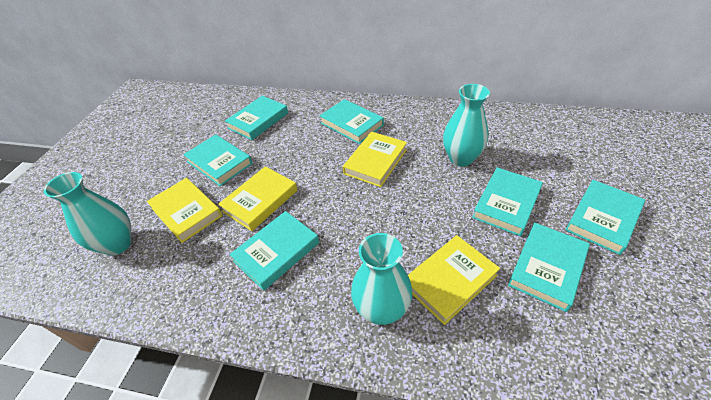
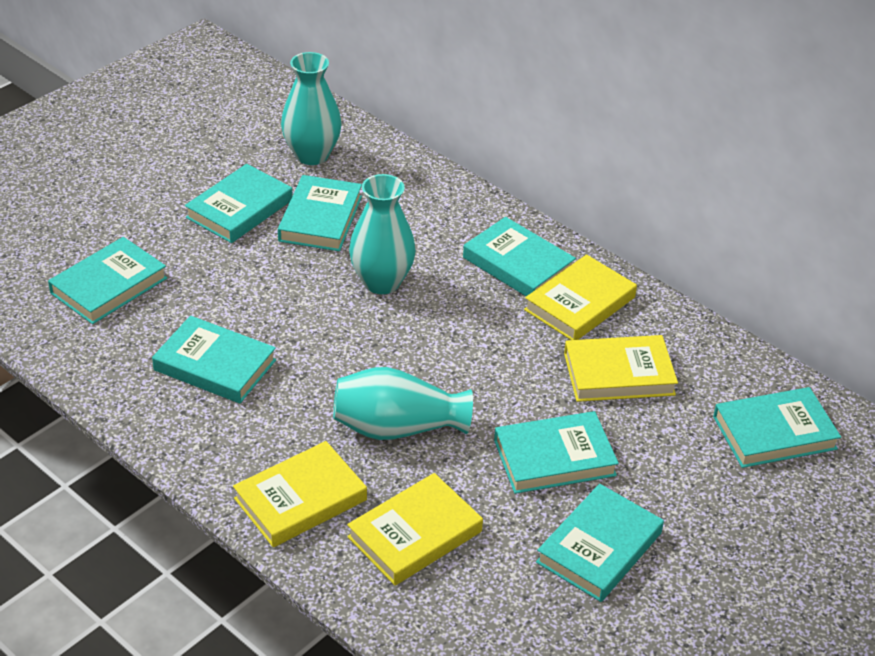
turquoise book: 7 -> 8

